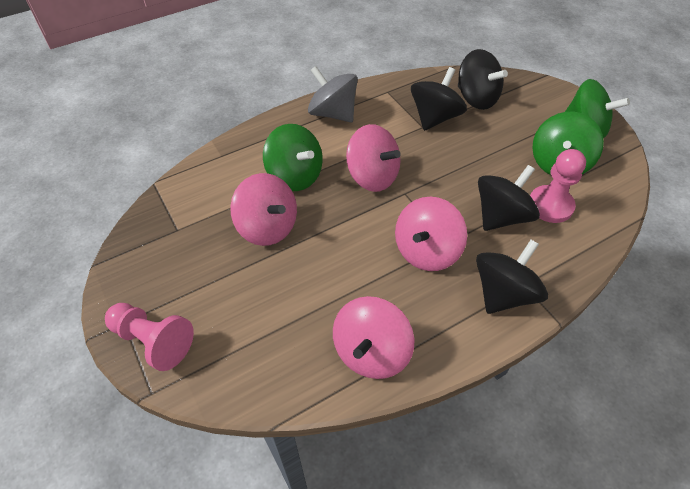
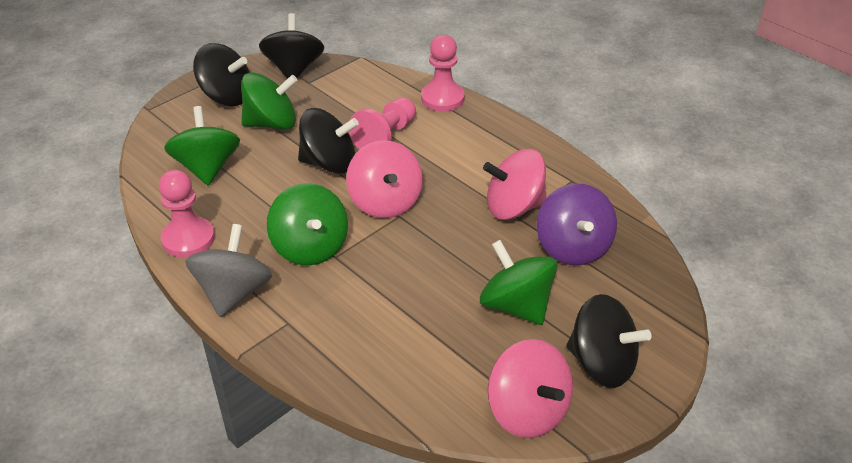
green spinning top: 3 -> 4
pink pawn: 2 -> 3
pink spinning top: 4 -> 3
purple spinning top: 0 -> 1

